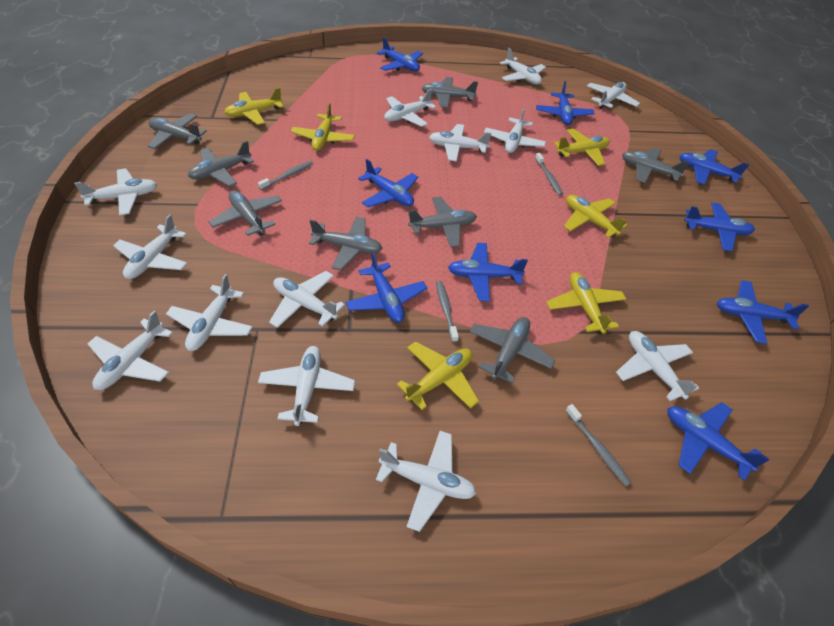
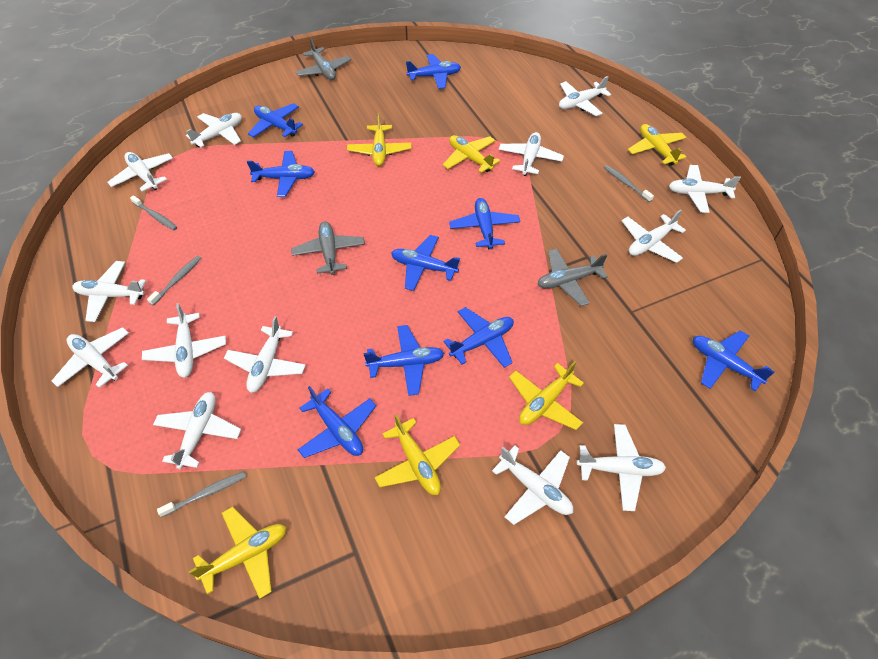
grey plane: 8 -> 3

